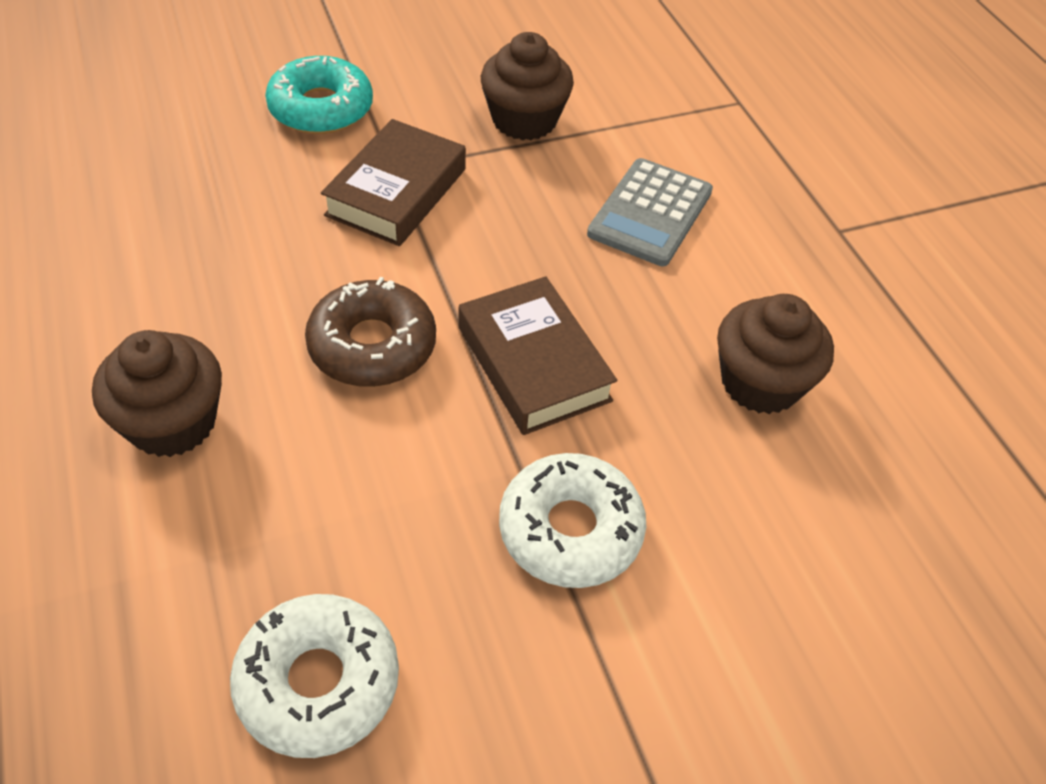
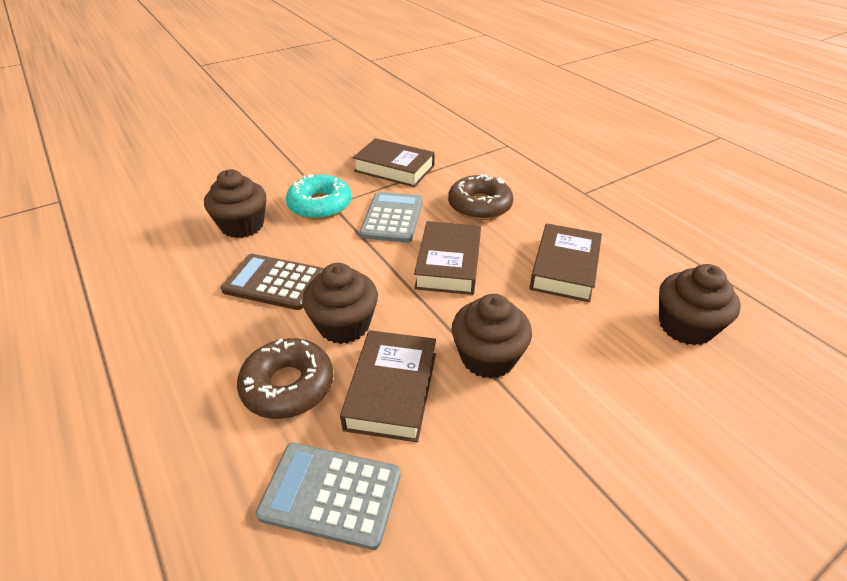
brown book: 2 -> 4
brown calculator: 0 -> 1
brown cupcake: 3 -> 4
brown donut: 1 -> 2
grey calculator: 1 -> 2
white donut: 2 -> 0

